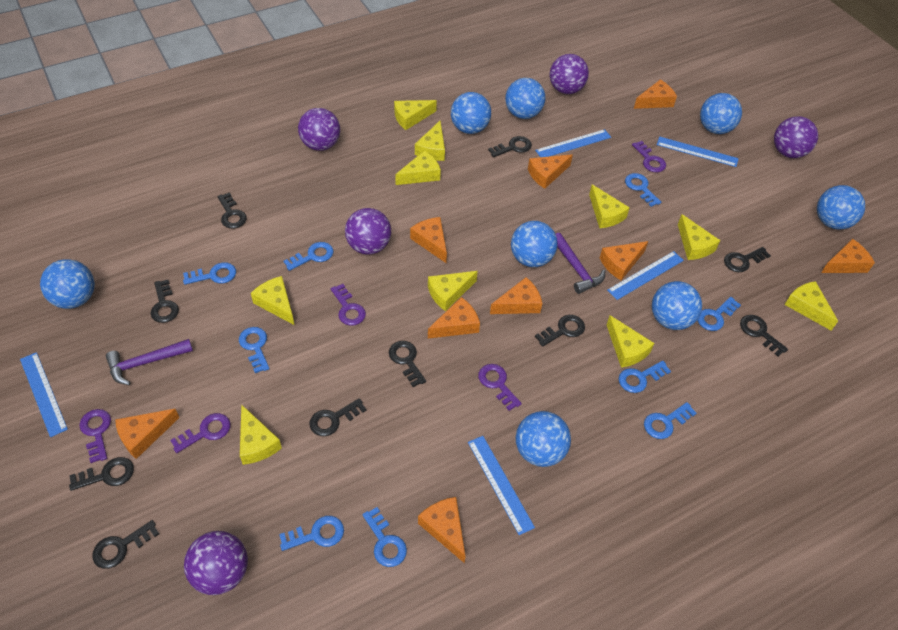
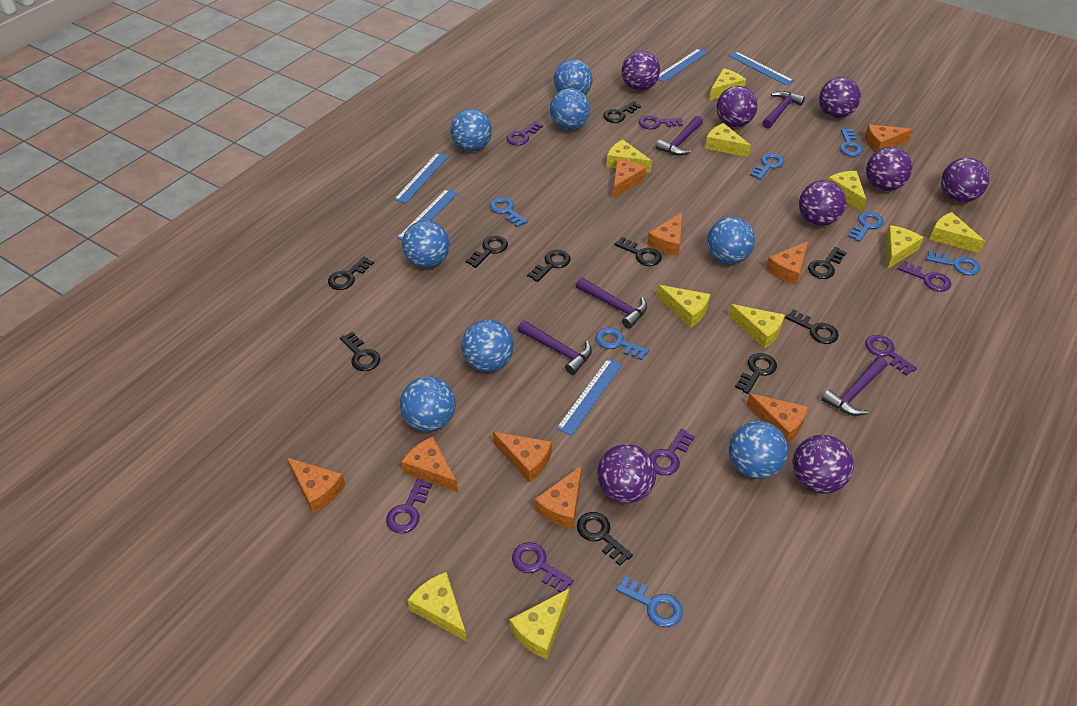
blue key: 9 -> 7
purple ball: 5 -> 8
purple hammer: 2 -> 5
purple key: 5 -> 7

